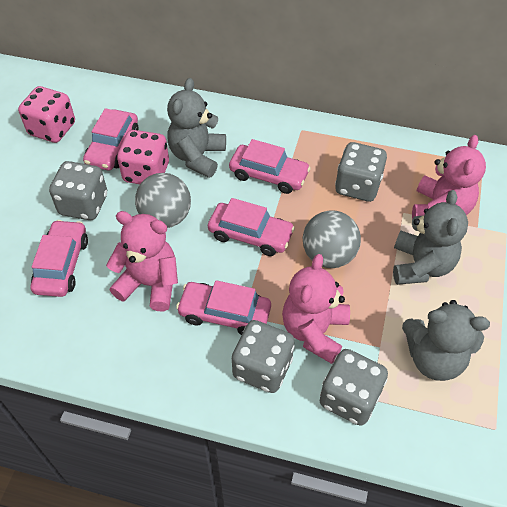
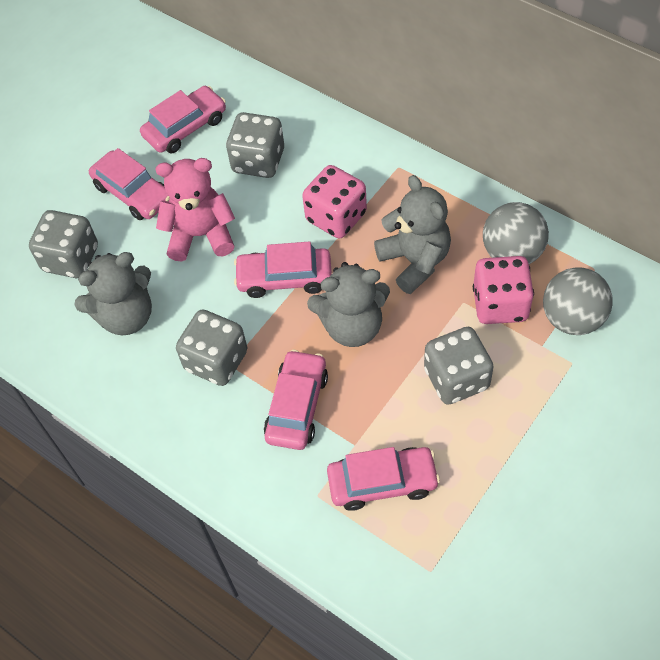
pink teddy bear: 3 -> 1

